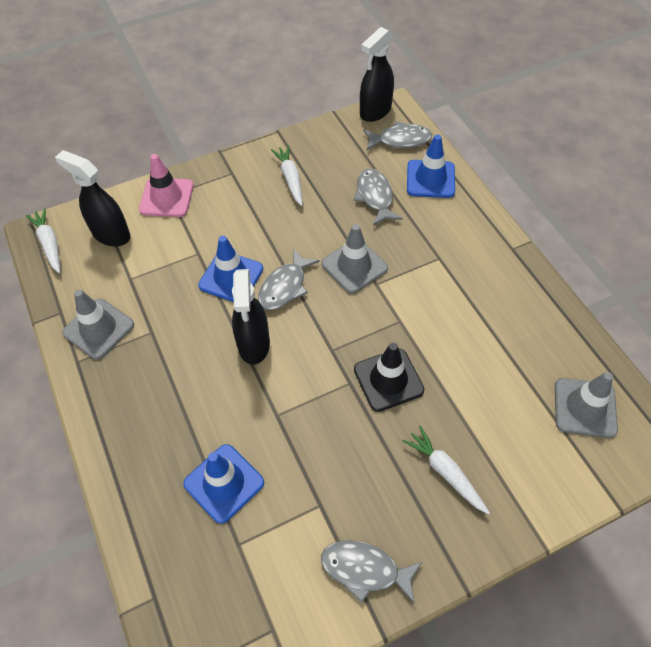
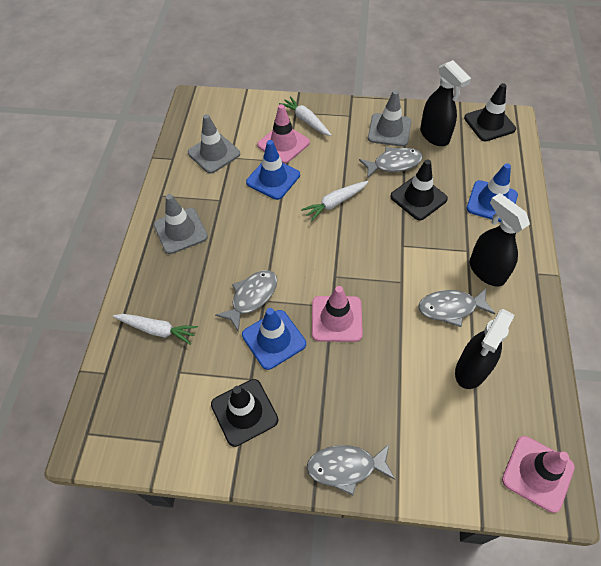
black traffic cone: 1 -> 3
pink traffic cone: 1 -> 3

